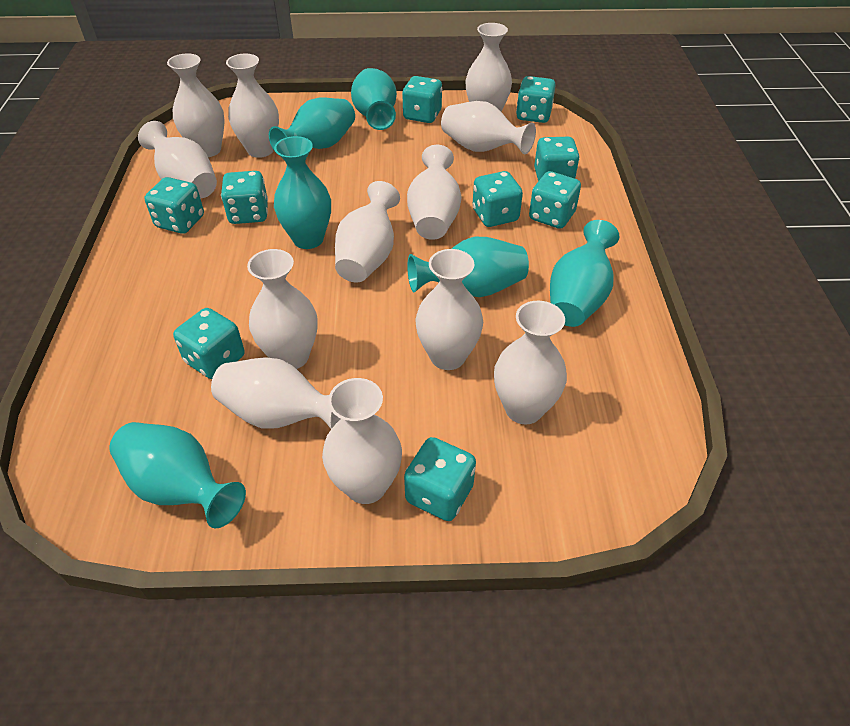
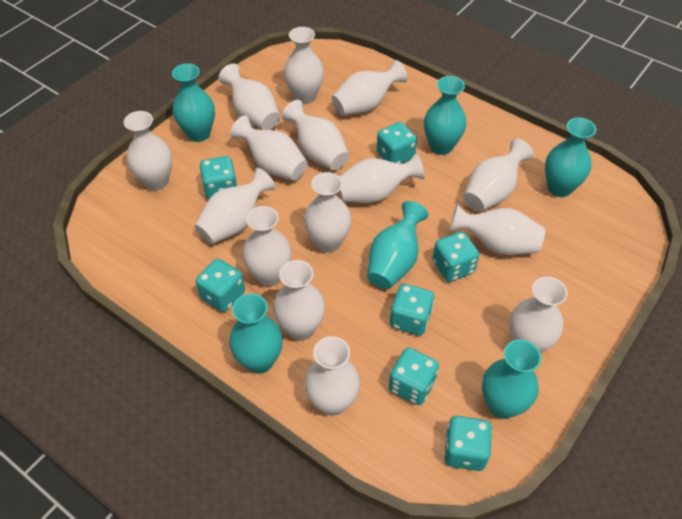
turquoise dice: 9 -> 7
white vase: 12 -> 15

